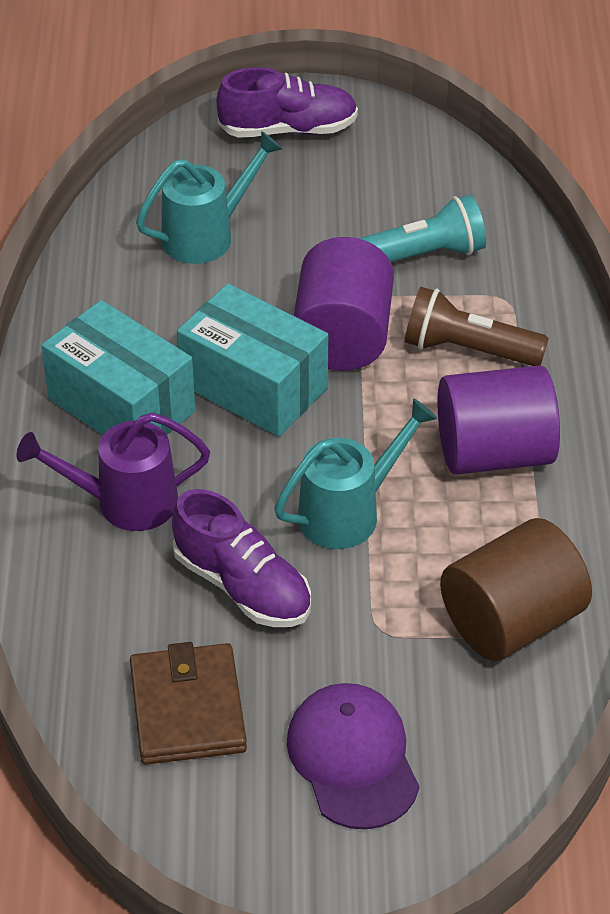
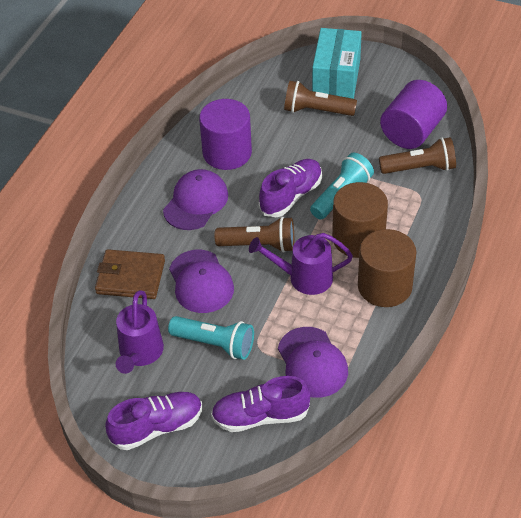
brown cylinder: 1 -> 2
brown flashlight: 1 -> 3
purple cap: 1 -> 3
purple shoe: 2 -> 3
purple watering can: 1 -> 2
turquoise box: 2 -> 1
turquoise flashlight: 1 -> 2
turquoise watering can: 2 -> 0

